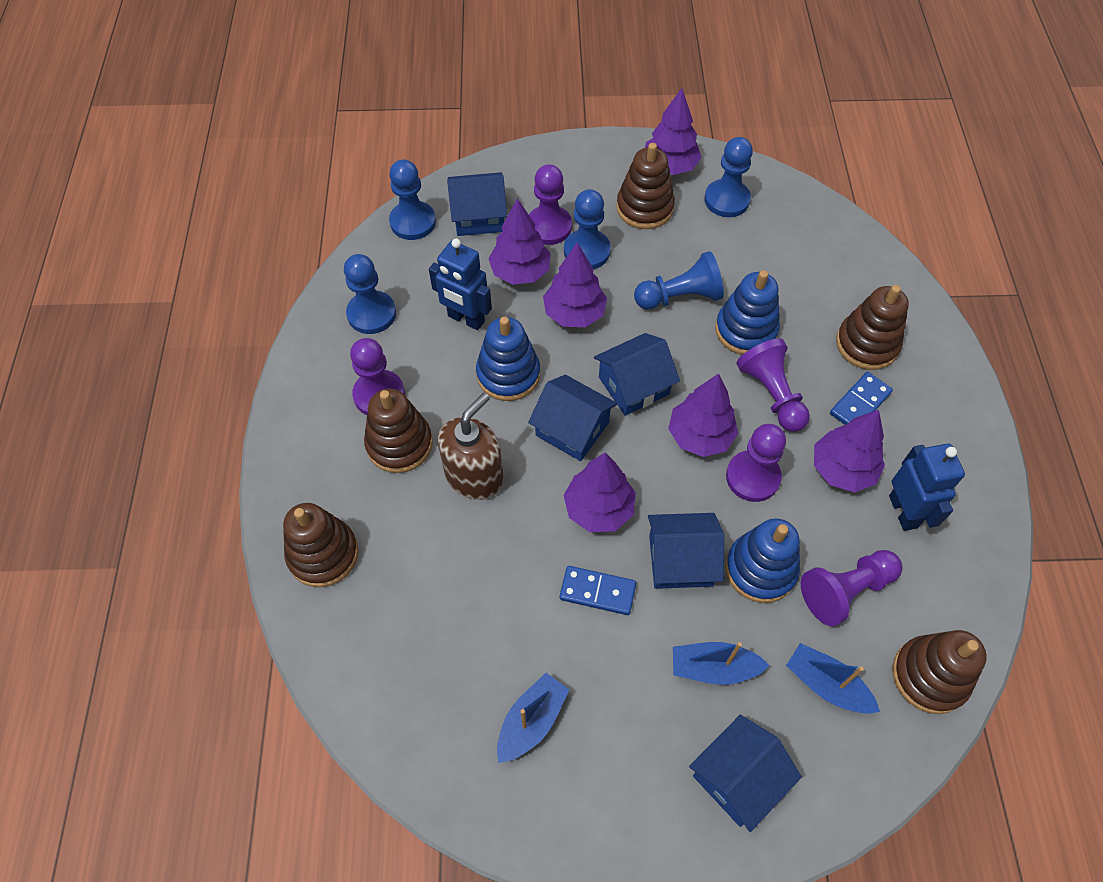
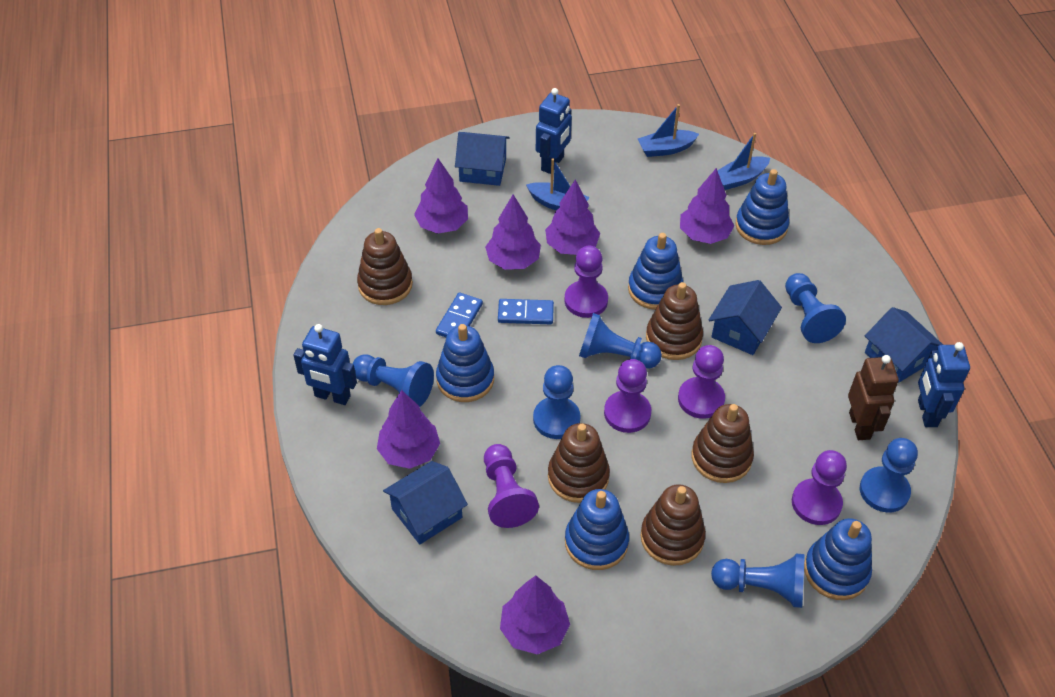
blue house: 5 -> 4
blue pawn: 5 -> 6
blue robot: 2 -> 3
blue stacking toy: 3 -> 5
brown robot: 0 -> 1
brown soap dispenser: 1 -> 0

